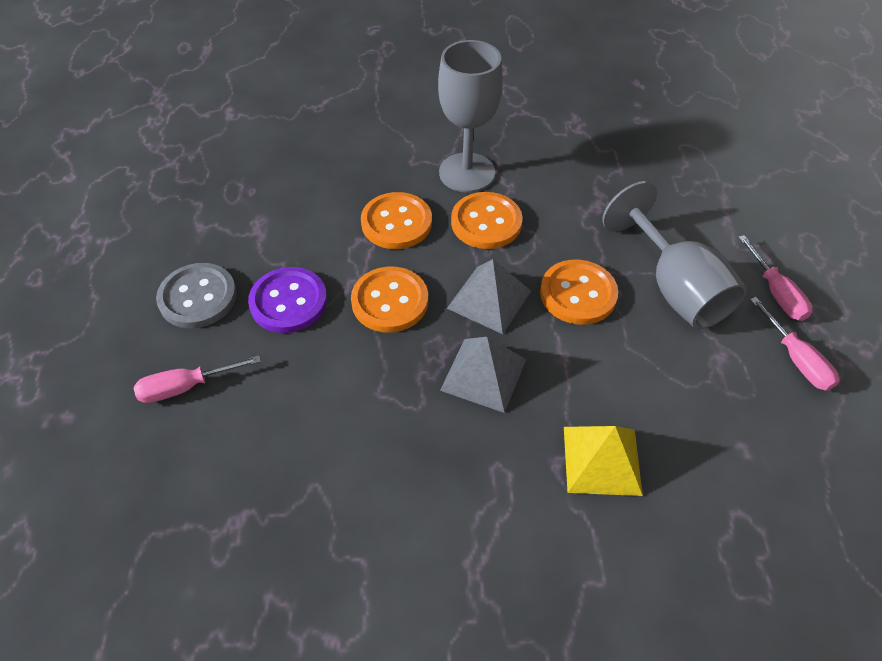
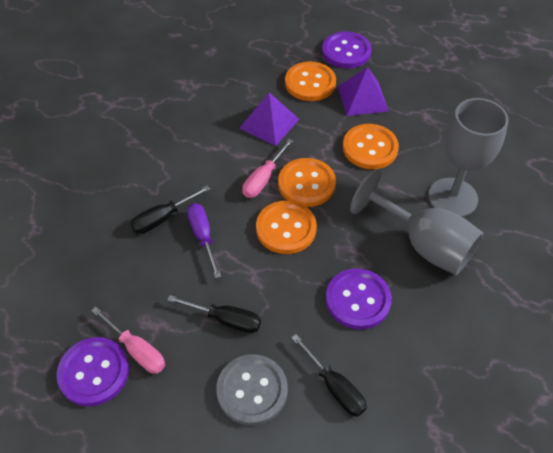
black screwdriver: 0 -> 3
grey pyramid: 2 -> 0
pink screwdriver: 3 -> 2
purple button: 1 -> 3
purple pyramid: 0 -> 2
purple screwdriver: 0 -> 1
yellow pyramid: 1 -> 0

